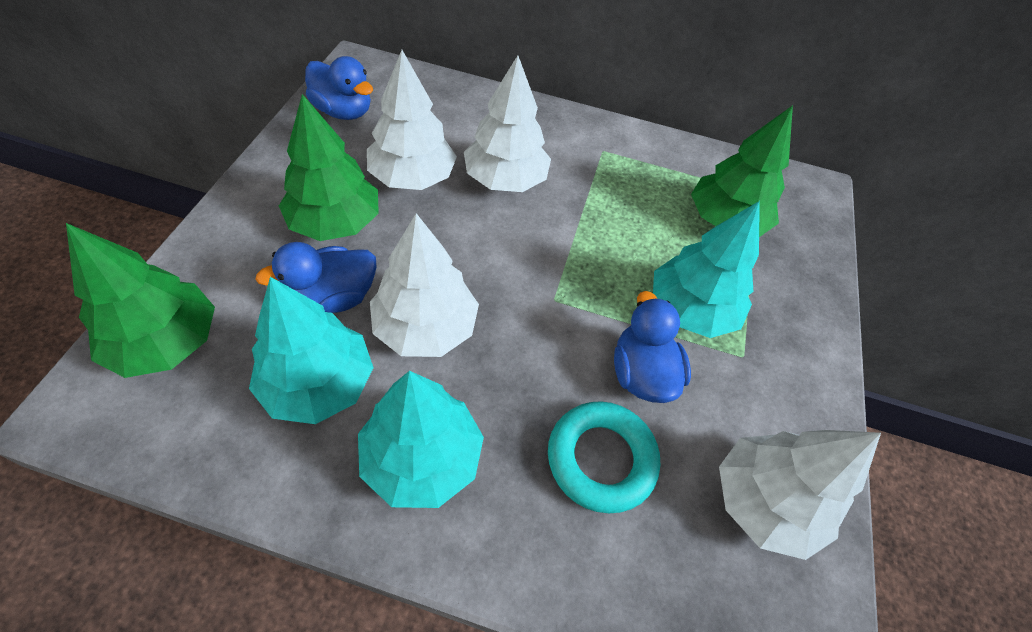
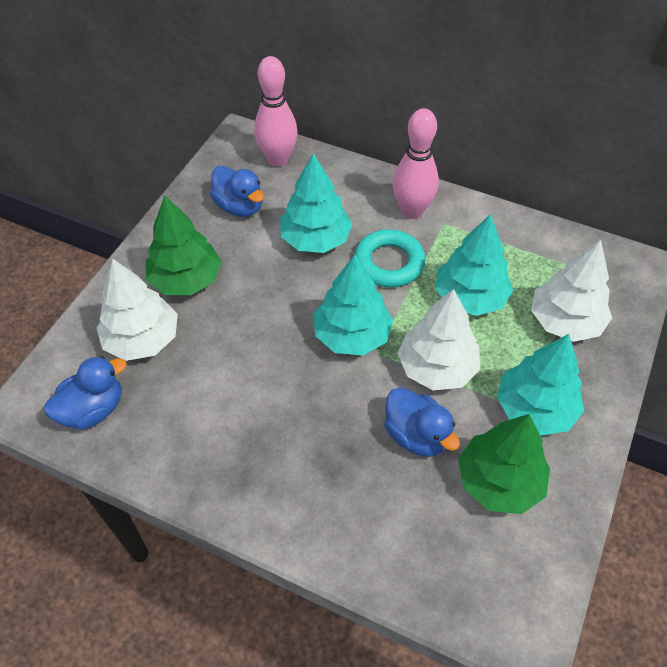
green tree: 3 -> 2
pink bowling pin: 0 -> 2
turquoise tree: 3 -> 4
white tree: 4 -> 3

